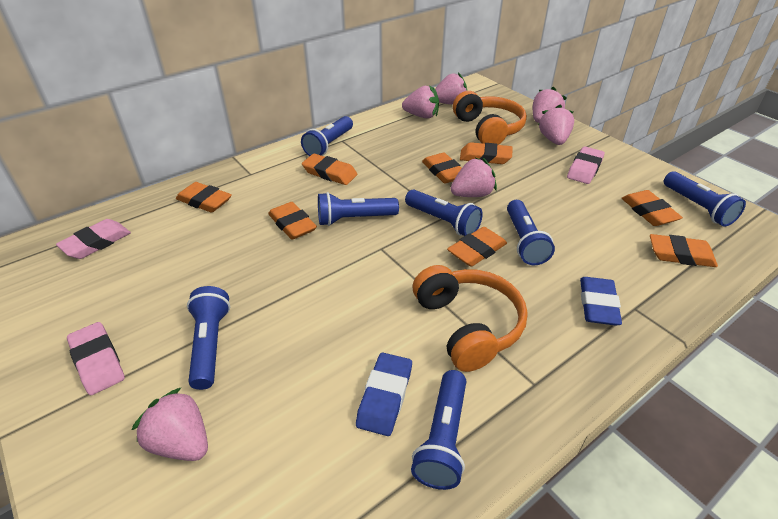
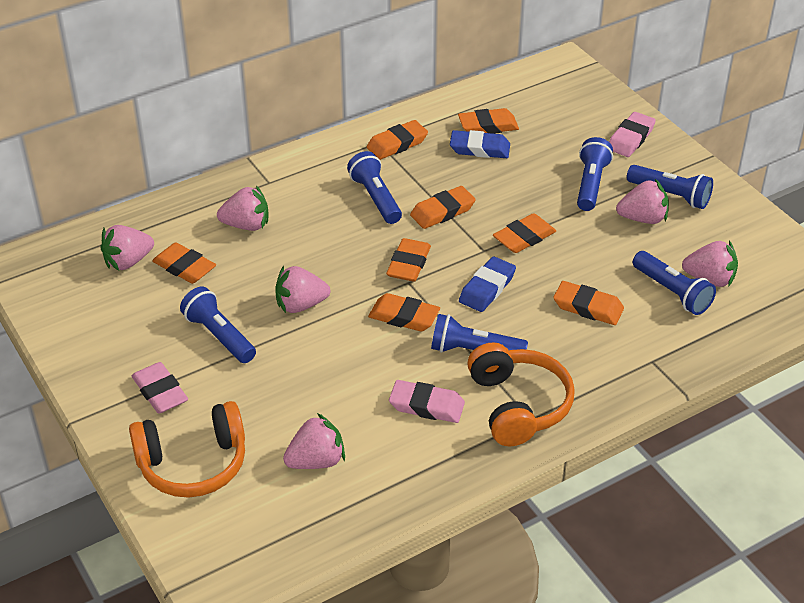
blue flashlight: 7 -> 6

